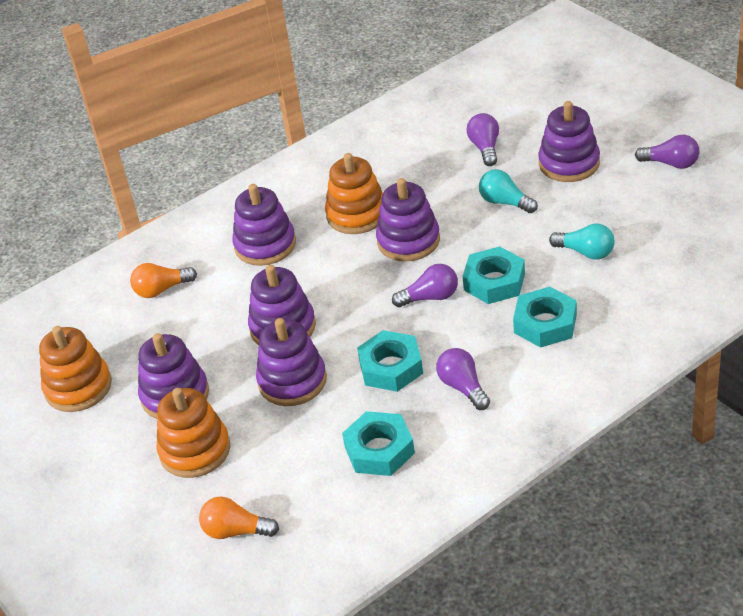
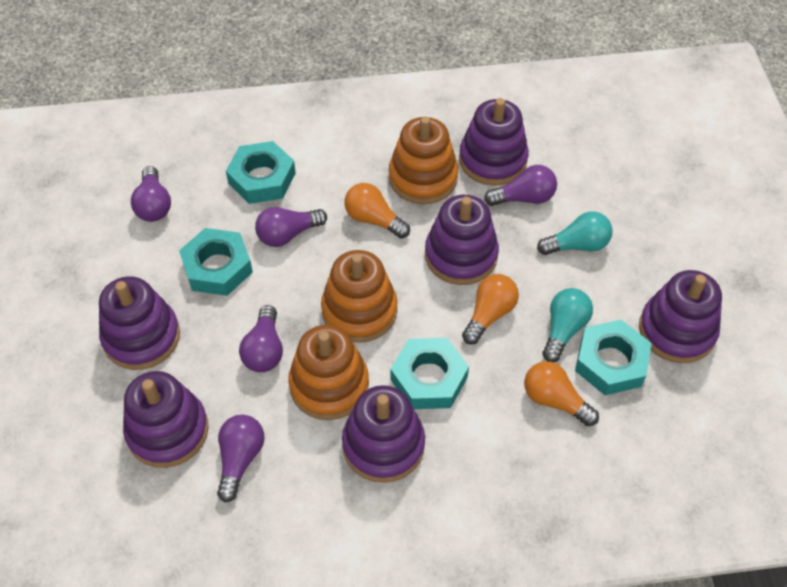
orange light bulb: 2 -> 3
purple light bulb: 4 -> 5

